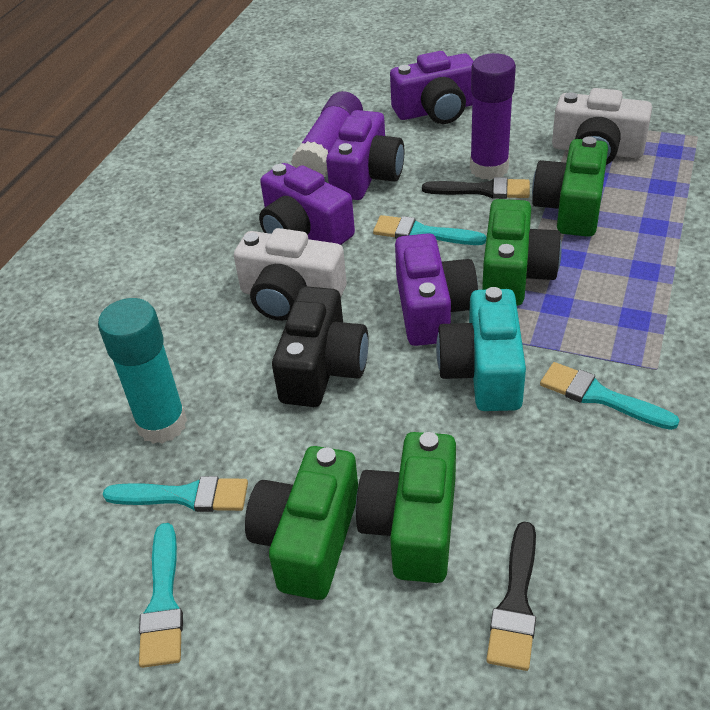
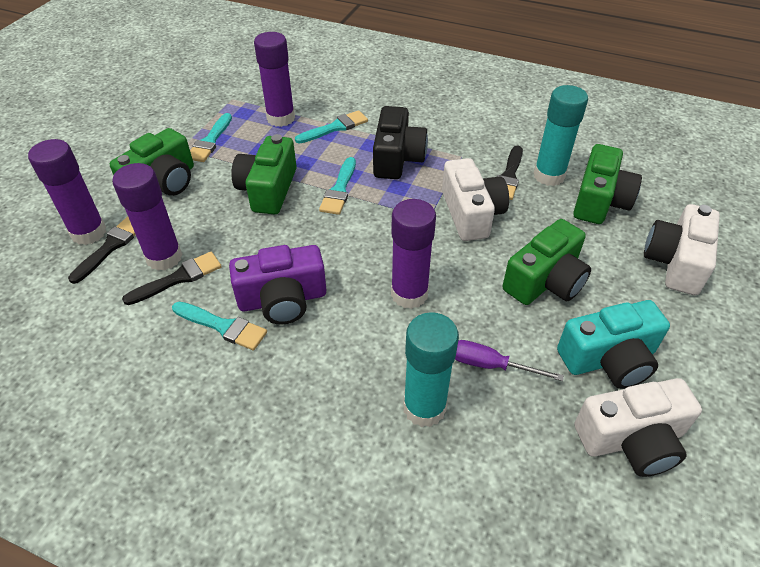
black brush: 2 -> 3
purple camera: 4 -> 1
purple glue stick: 2 -> 4
purple screwdriver: 0 -> 1
turquoise glue stick: 1 -> 2
white camera: 2 -> 3

